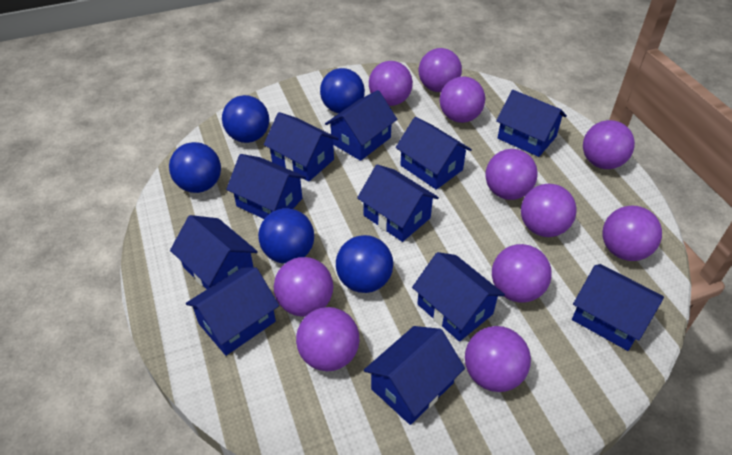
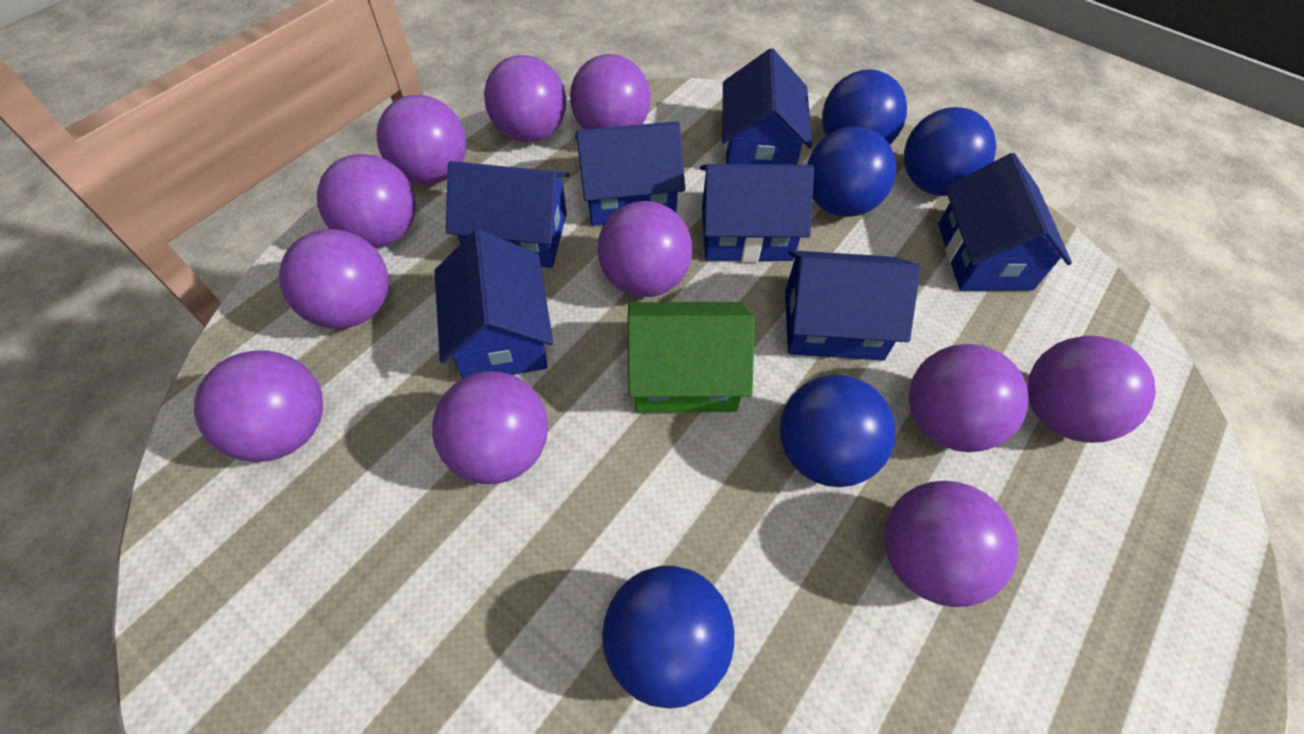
blue house: 11 -> 7
green house: 0 -> 1

